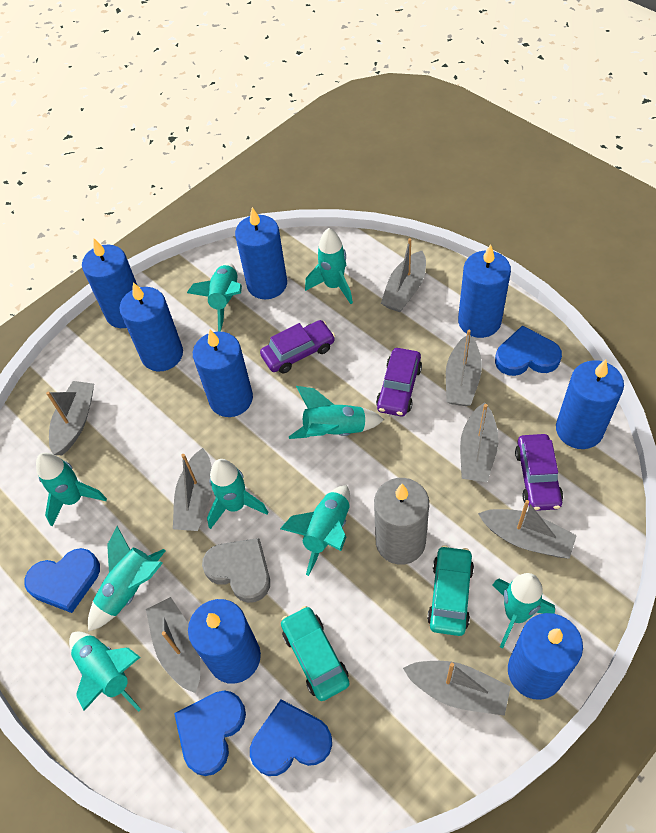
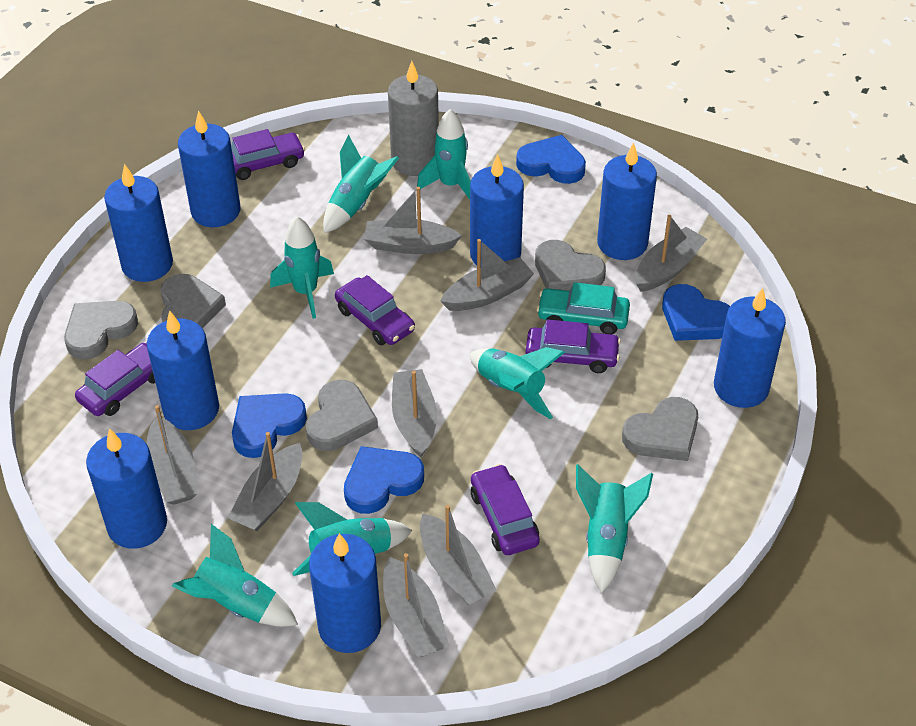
grey heart: 1 -> 5
purple car: 3 -> 5
turquoise car: 2 -> 1
turquoise rocket: 9 -> 7

